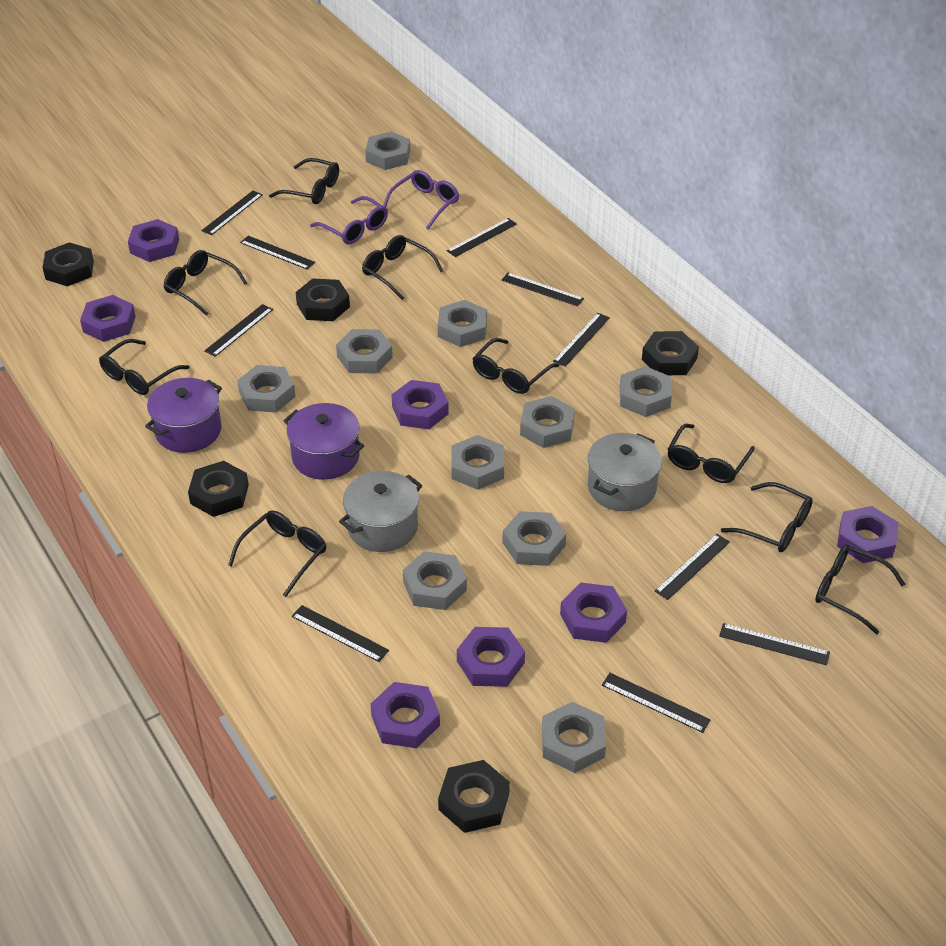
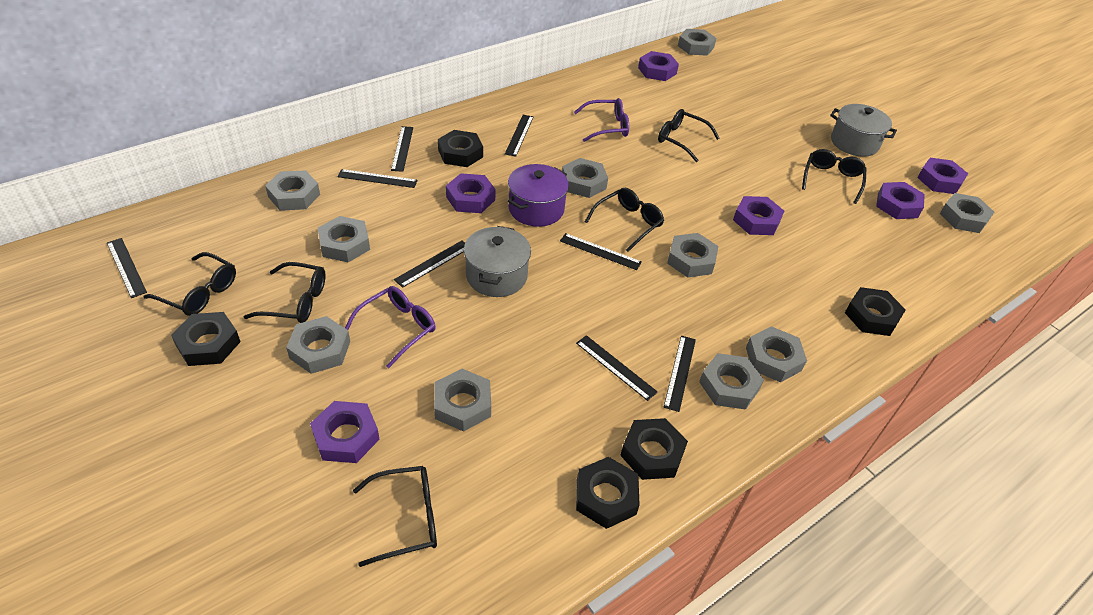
black glasses: 9 -> 6
black ruler: 10 -> 8
purple nut: 7 -> 6
purple pot: 2 -> 1

